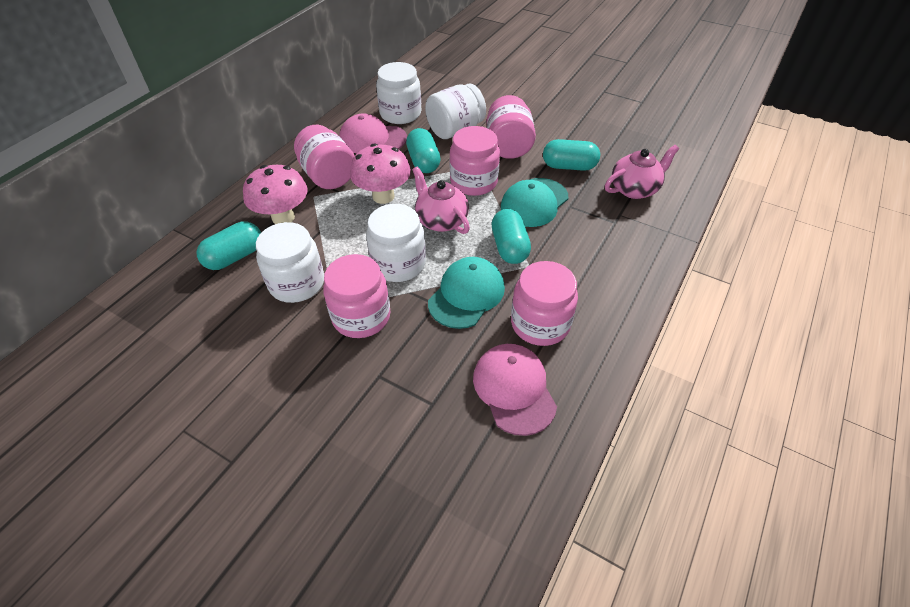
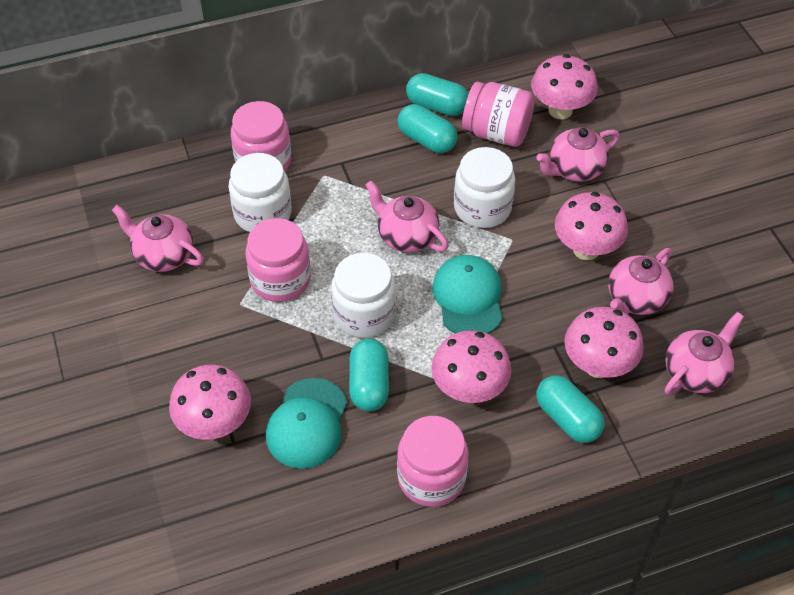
pink cap: 2 -> 0
pink jar: 5 -> 4
pink mushroom: 2 -> 5
pink teapot: 2 -> 5
white jar: 4 -> 3

